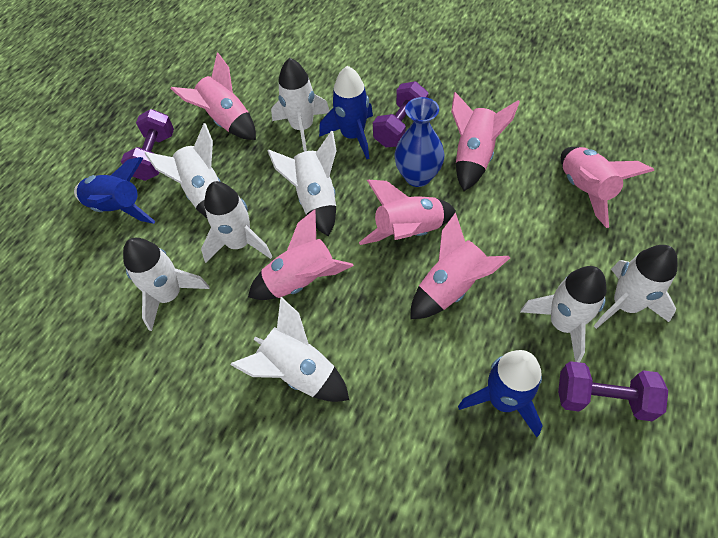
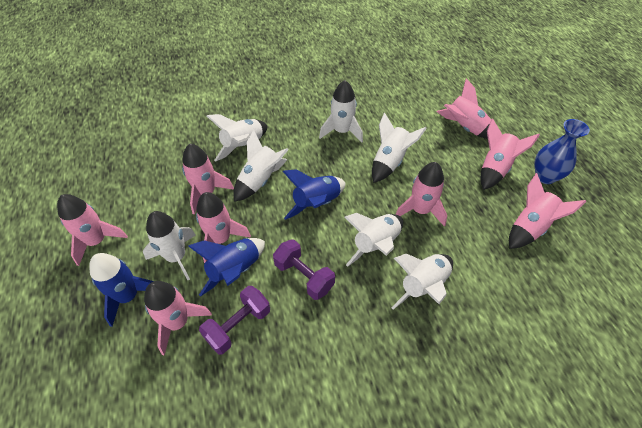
pink rocket: 6 -> 8
purple dumbbell: 3 -> 2
white rocket: 8 -> 7

